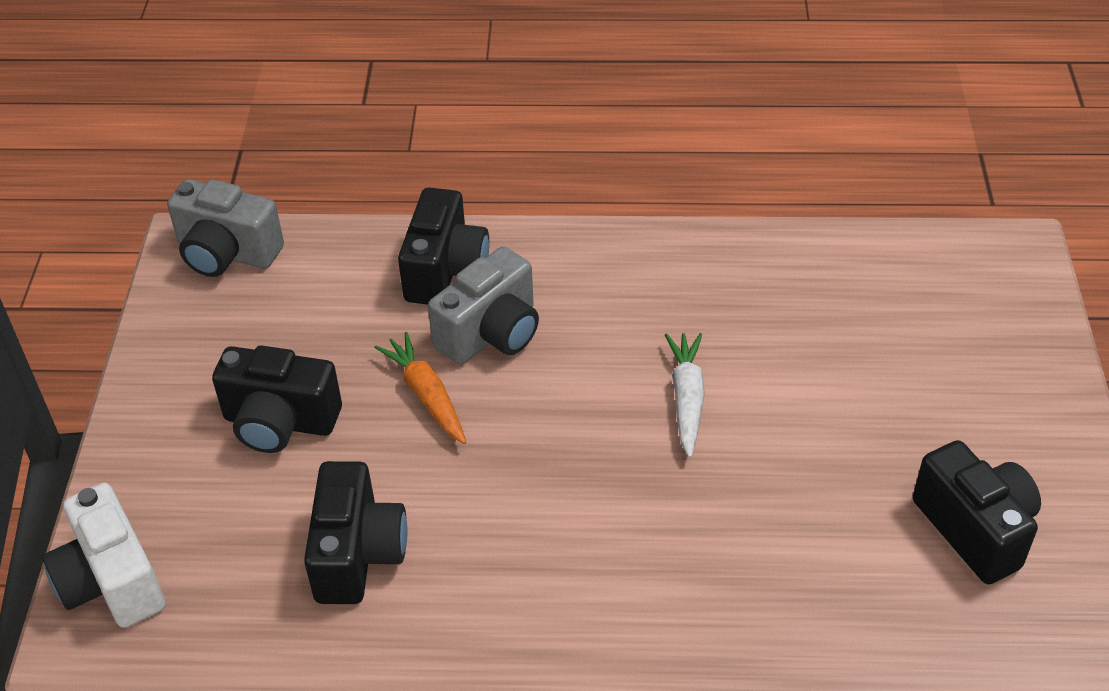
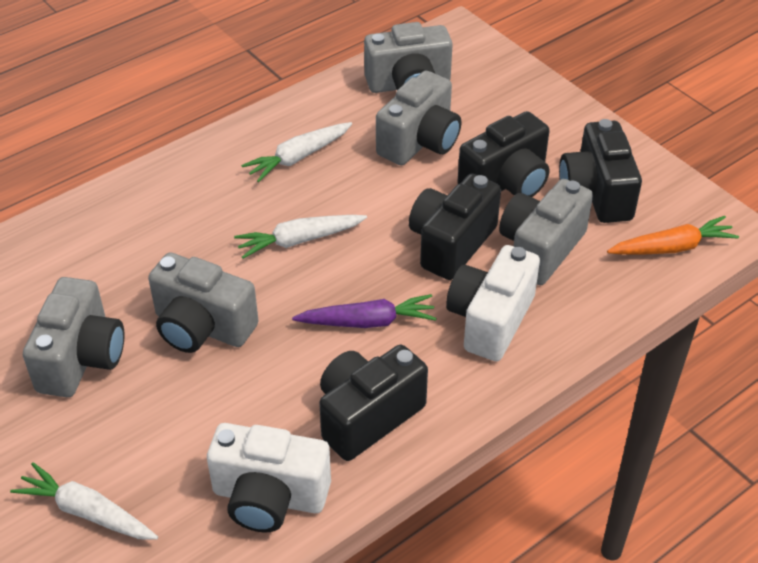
grey camera: 2 -> 5
purple carrot: 0 -> 1
white camera: 1 -> 2
white carrot: 1 -> 3

